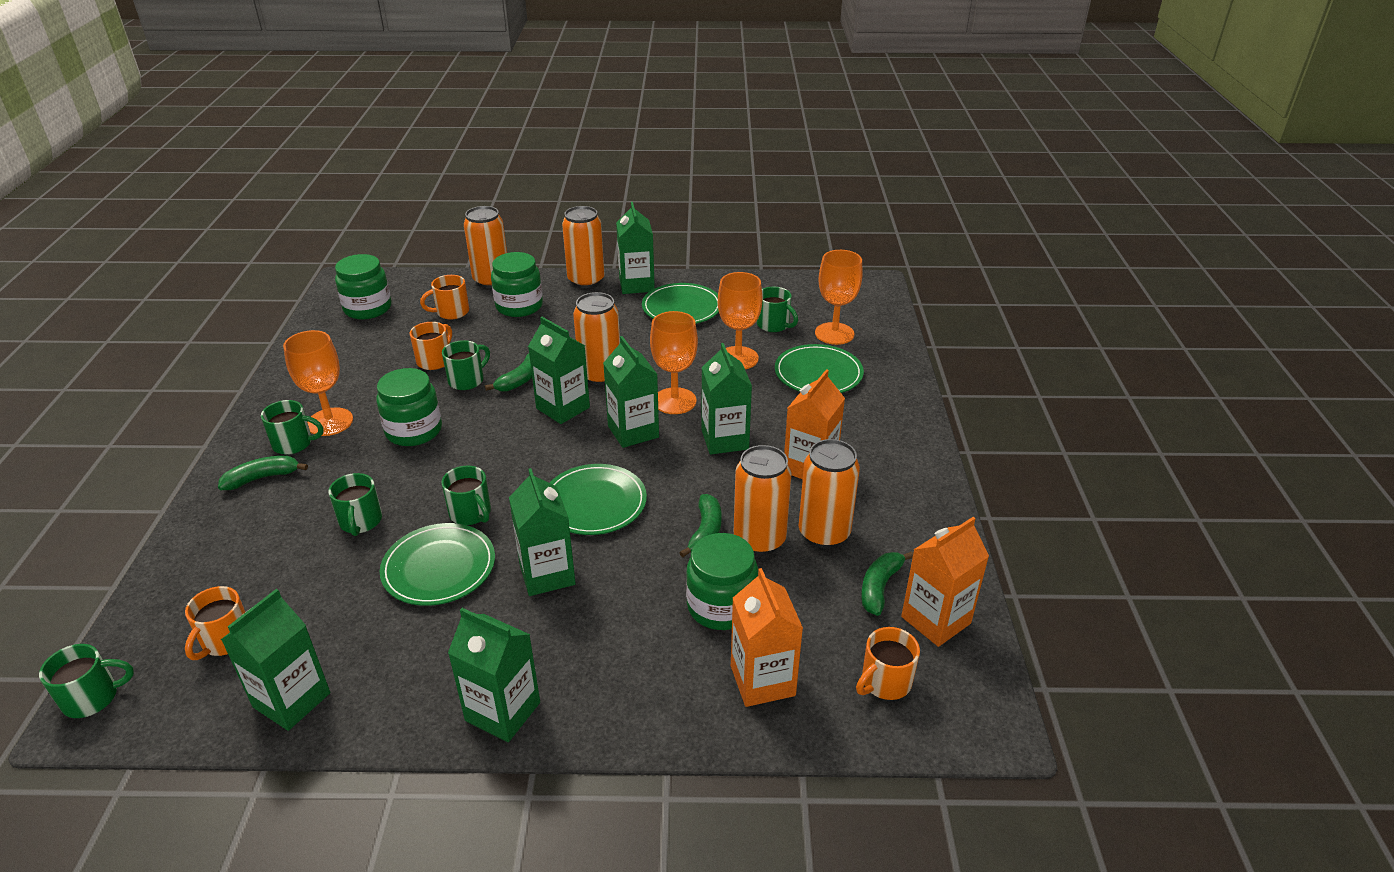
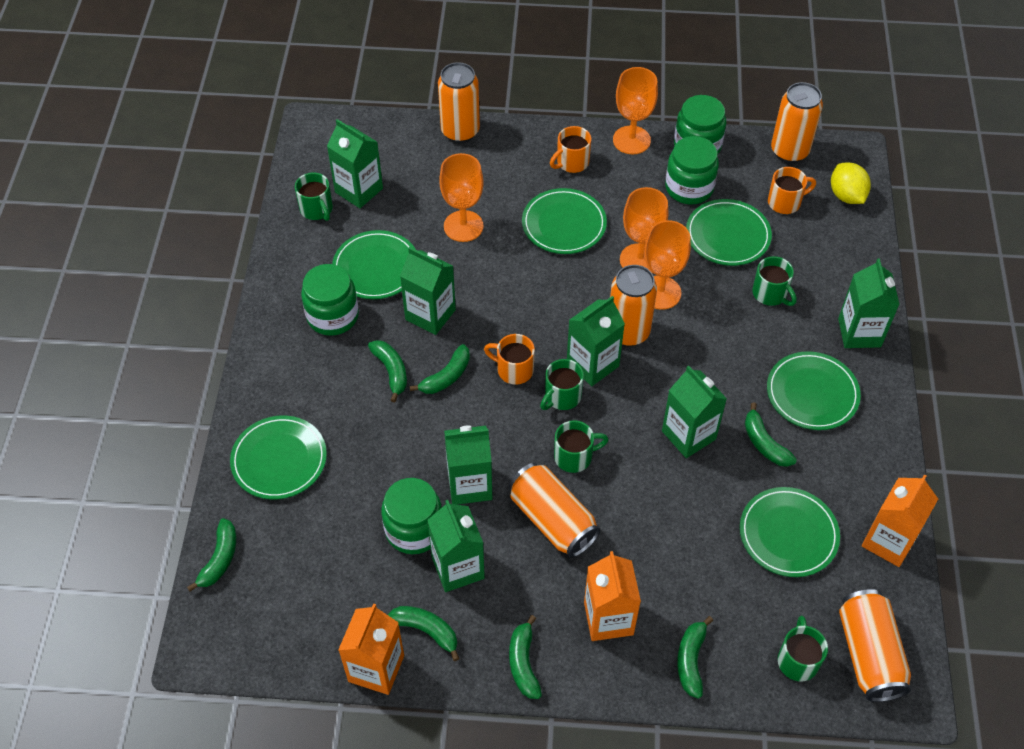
green banana: 4 -> 7
green mug: 6 -> 5
green plate: 4 -> 6
orange mug: 4 -> 3
yellow lemon: 0 -> 1

